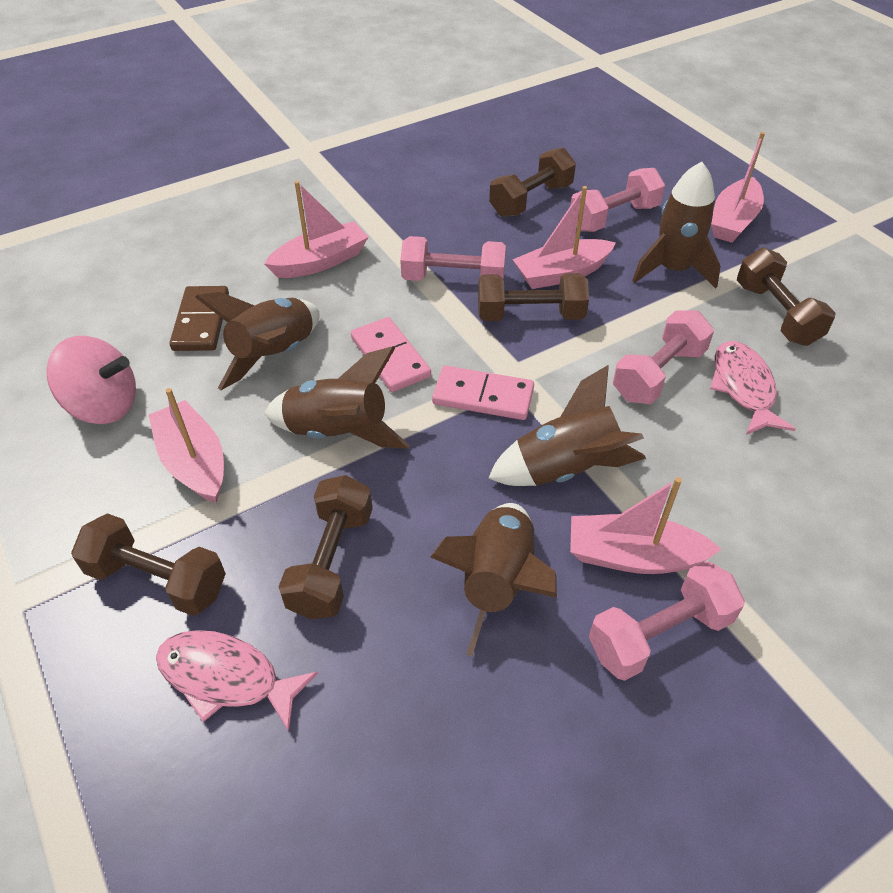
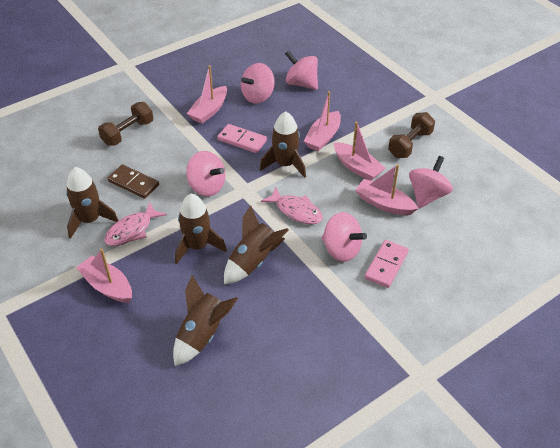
brown dumbbell: 5 -> 2
pink dumbbell: 4 -> 0
pink spinning top: 1 -> 5

